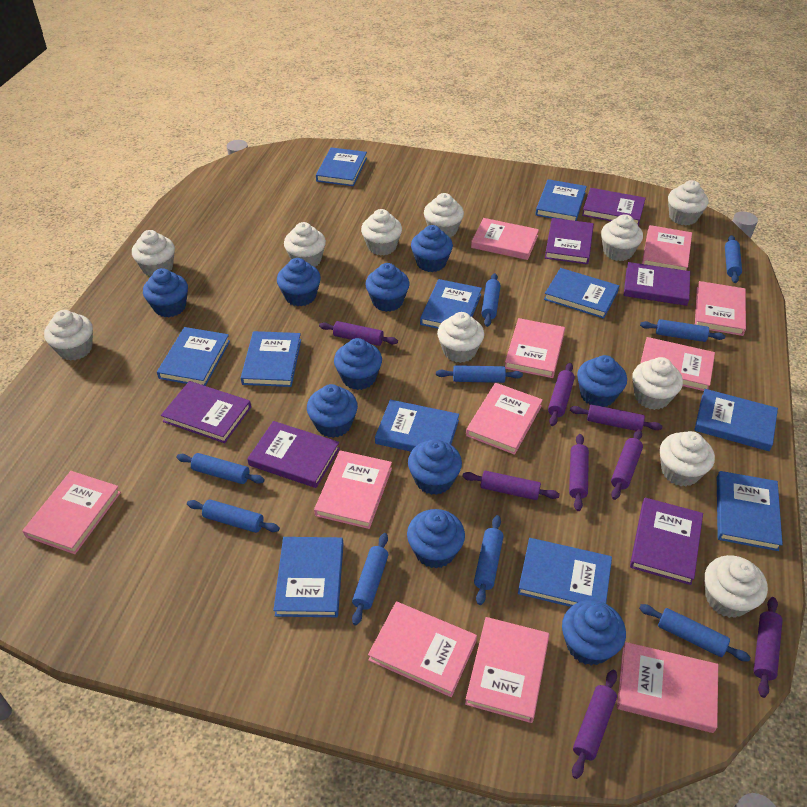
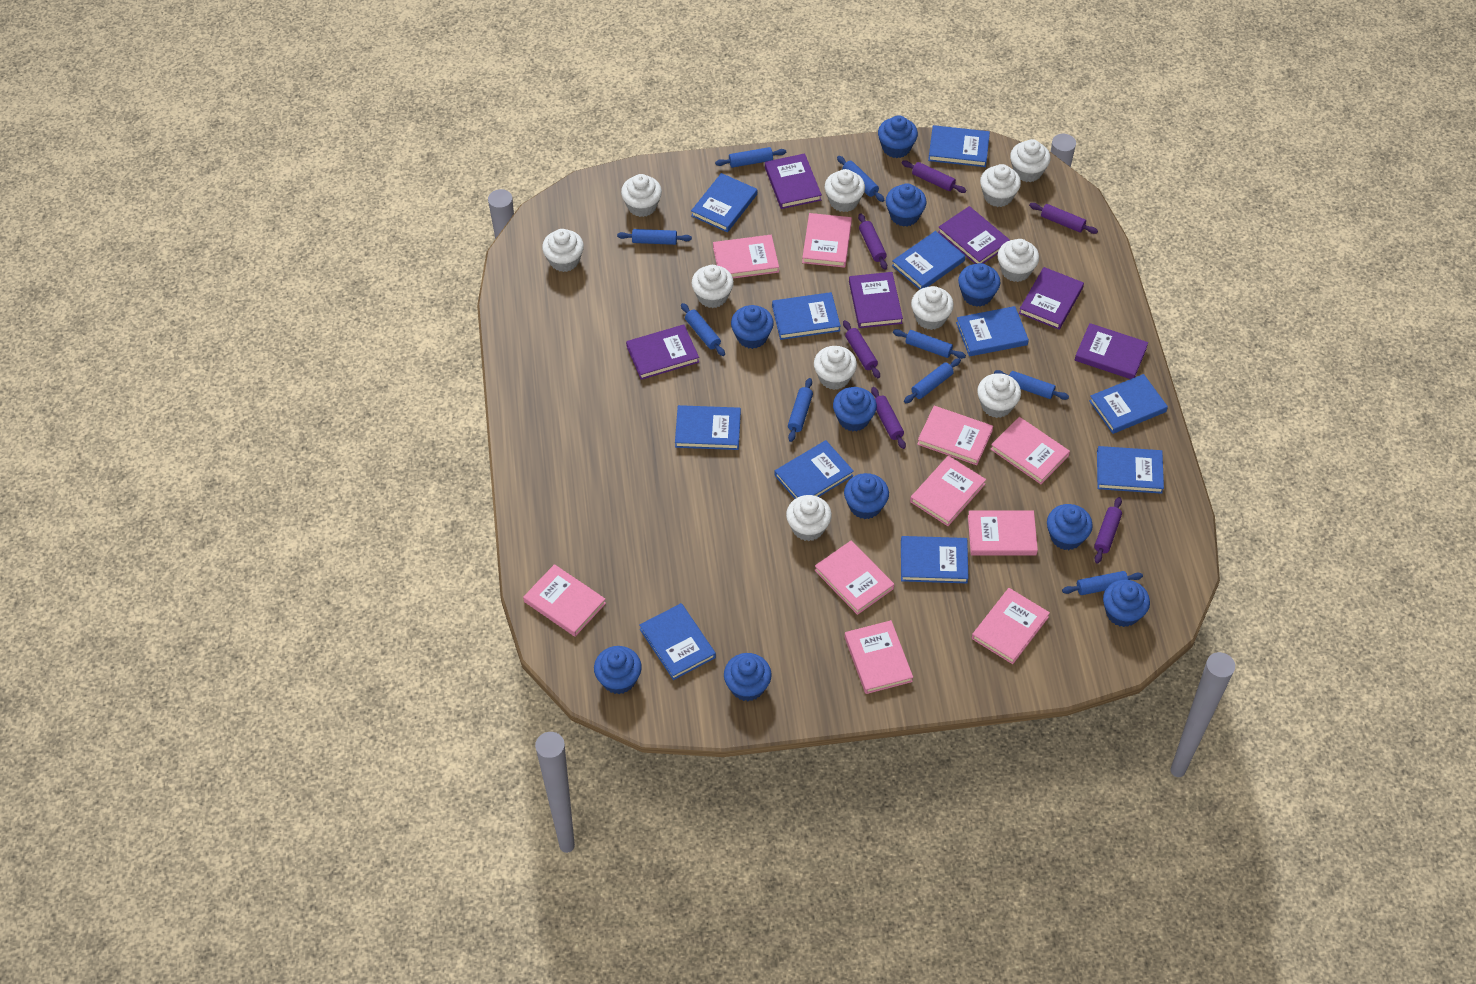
pink book: 11 -> 10
purple rolling pin: 8 -> 6

